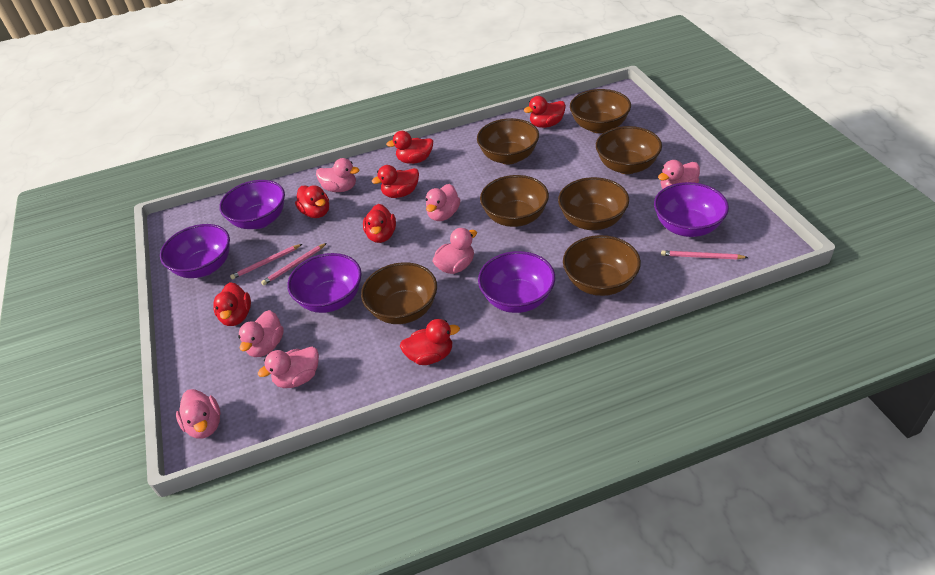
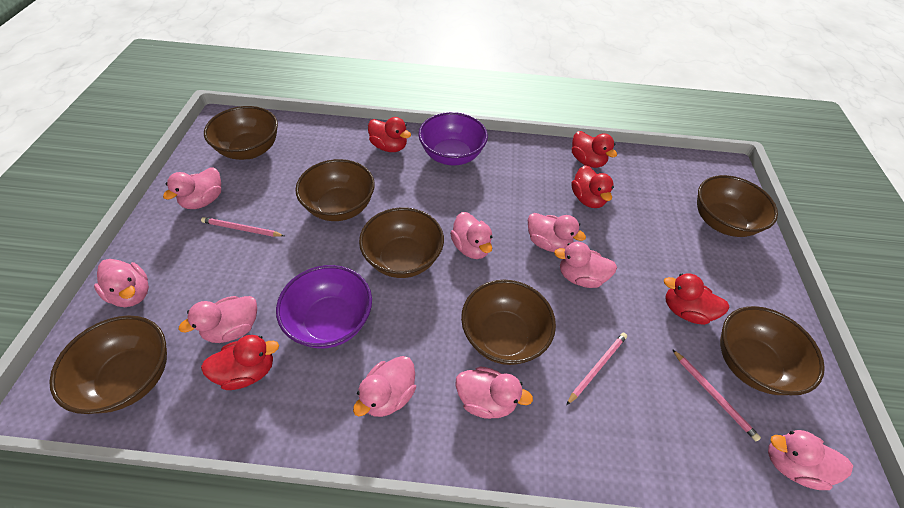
pink duck: 7 -> 9
purple bowl: 5 -> 2
red duck: 7 -> 5

